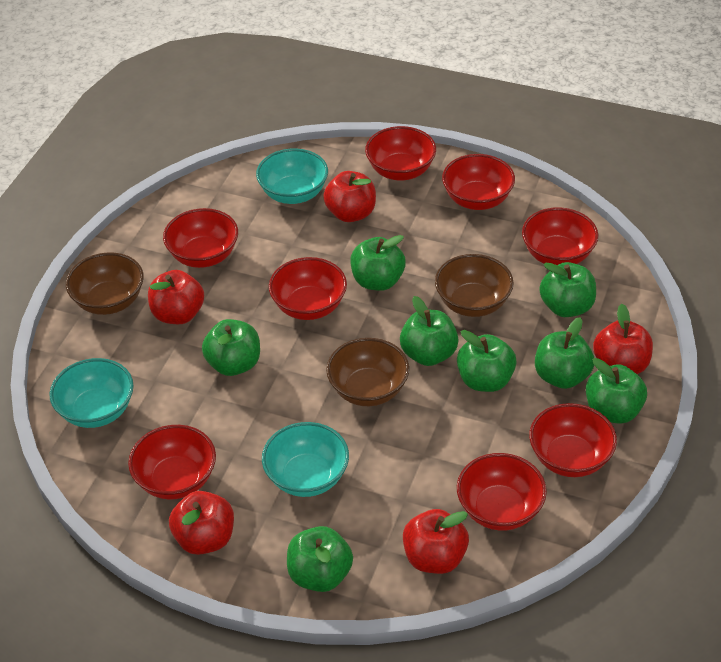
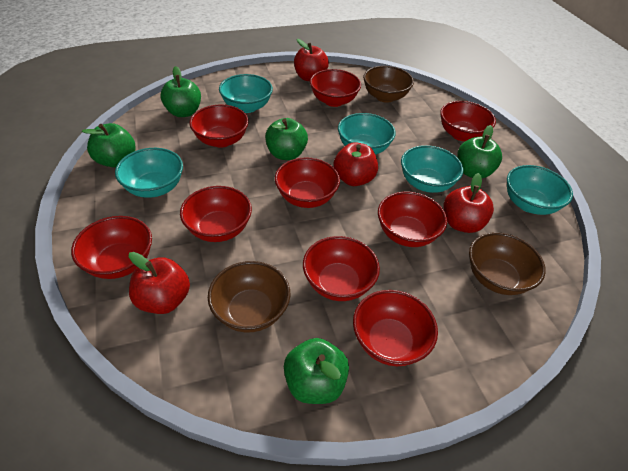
green apple: 8 -> 5
red apple: 5 -> 4
red bowl: 8 -> 9
turquoise bowl: 3 -> 5

